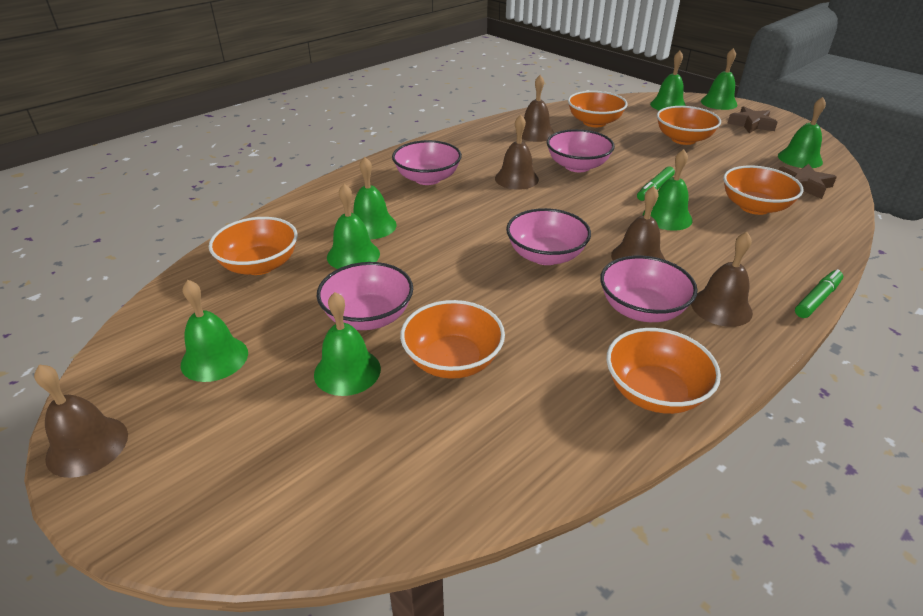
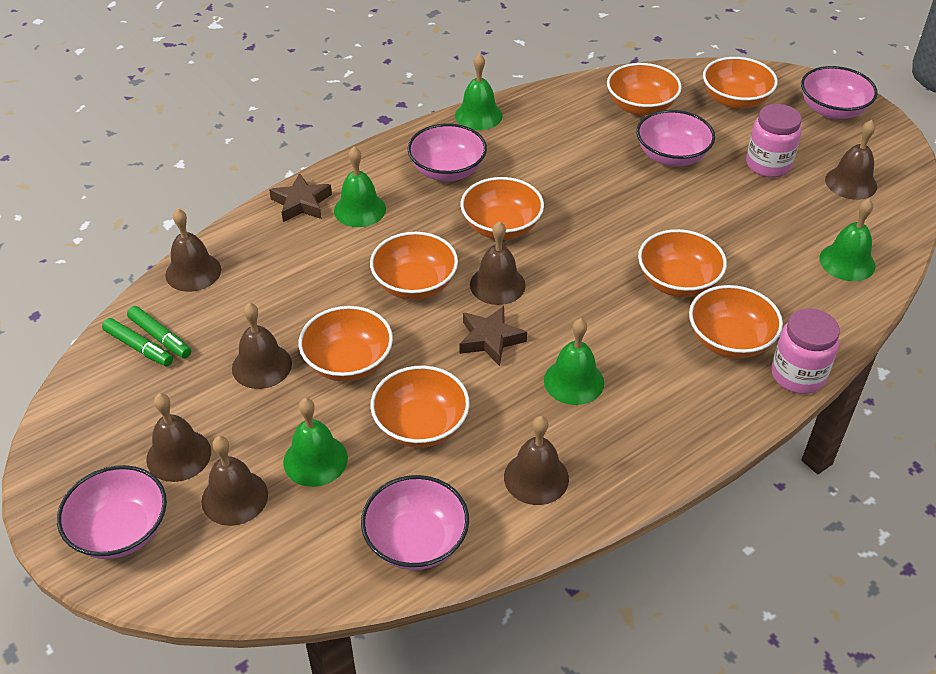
brown bell: 5 -> 7
green bell: 8 -> 5
orange bowl: 6 -> 8
pink jar: 0 -> 2

